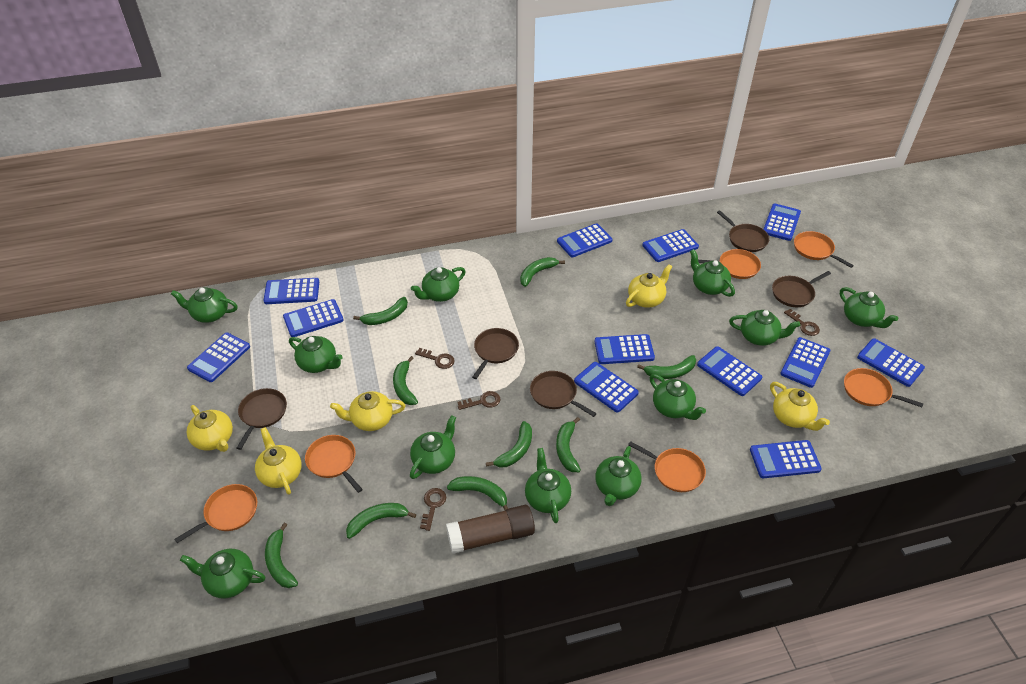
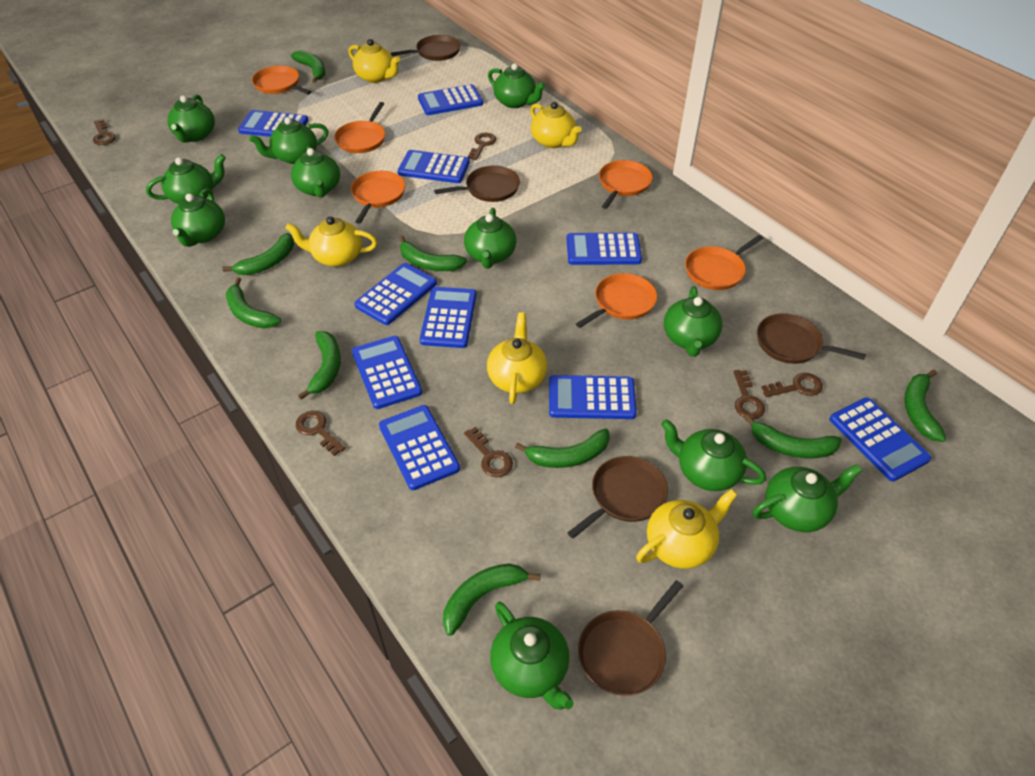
blue calculator: 12 -> 10
brown glue stick: 1 -> 0
brown key: 4 -> 6

